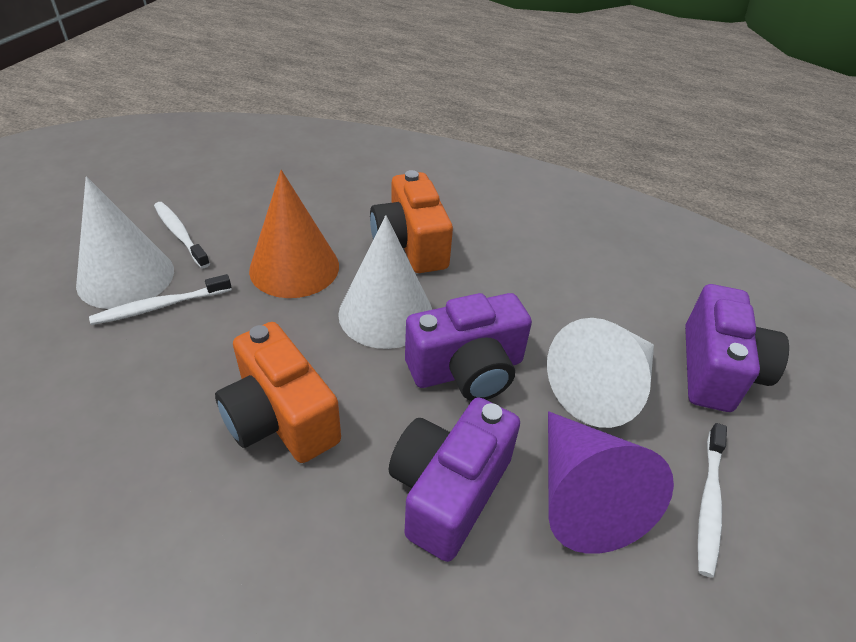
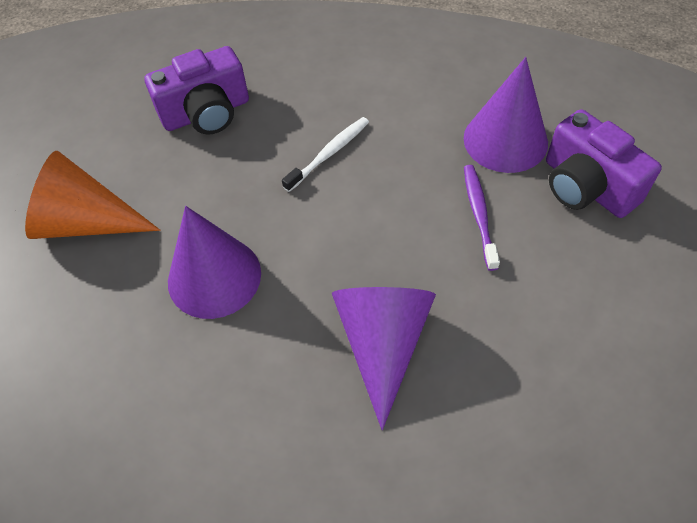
orange camera: 2 -> 0
purple camera: 3 -> 2
purple cone: 1 -> 3
purple toothbrush: 0 -> 1
white cone: 3 -> 0
white toothbrush: 3 -> 1

